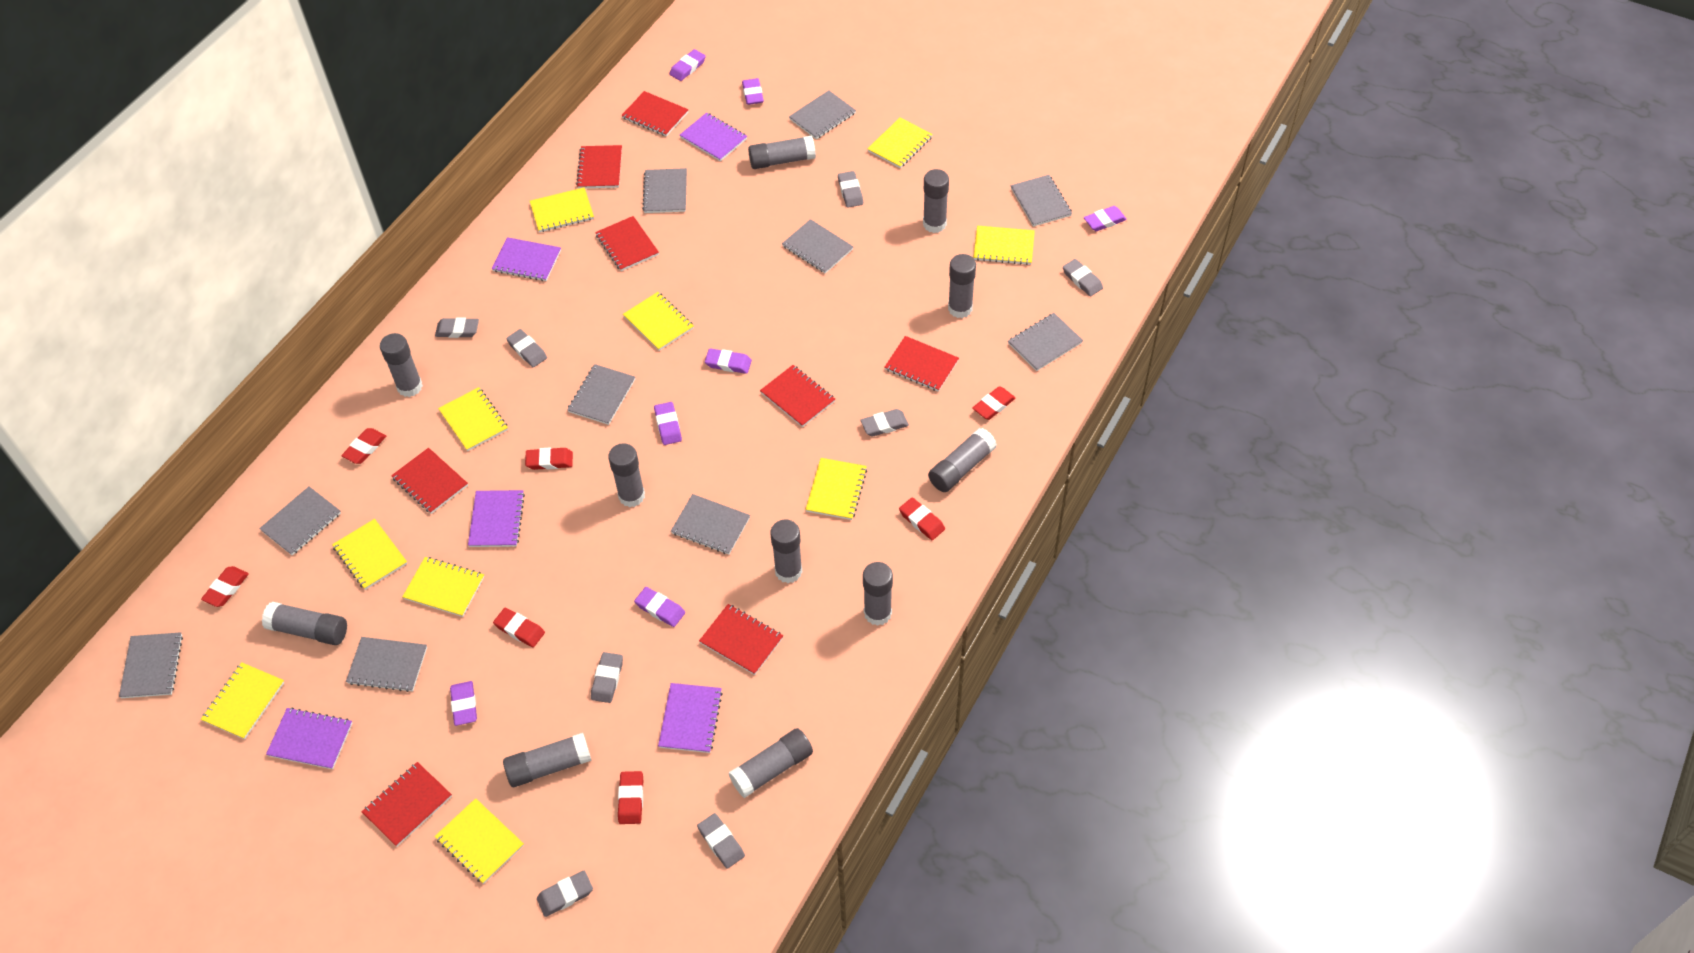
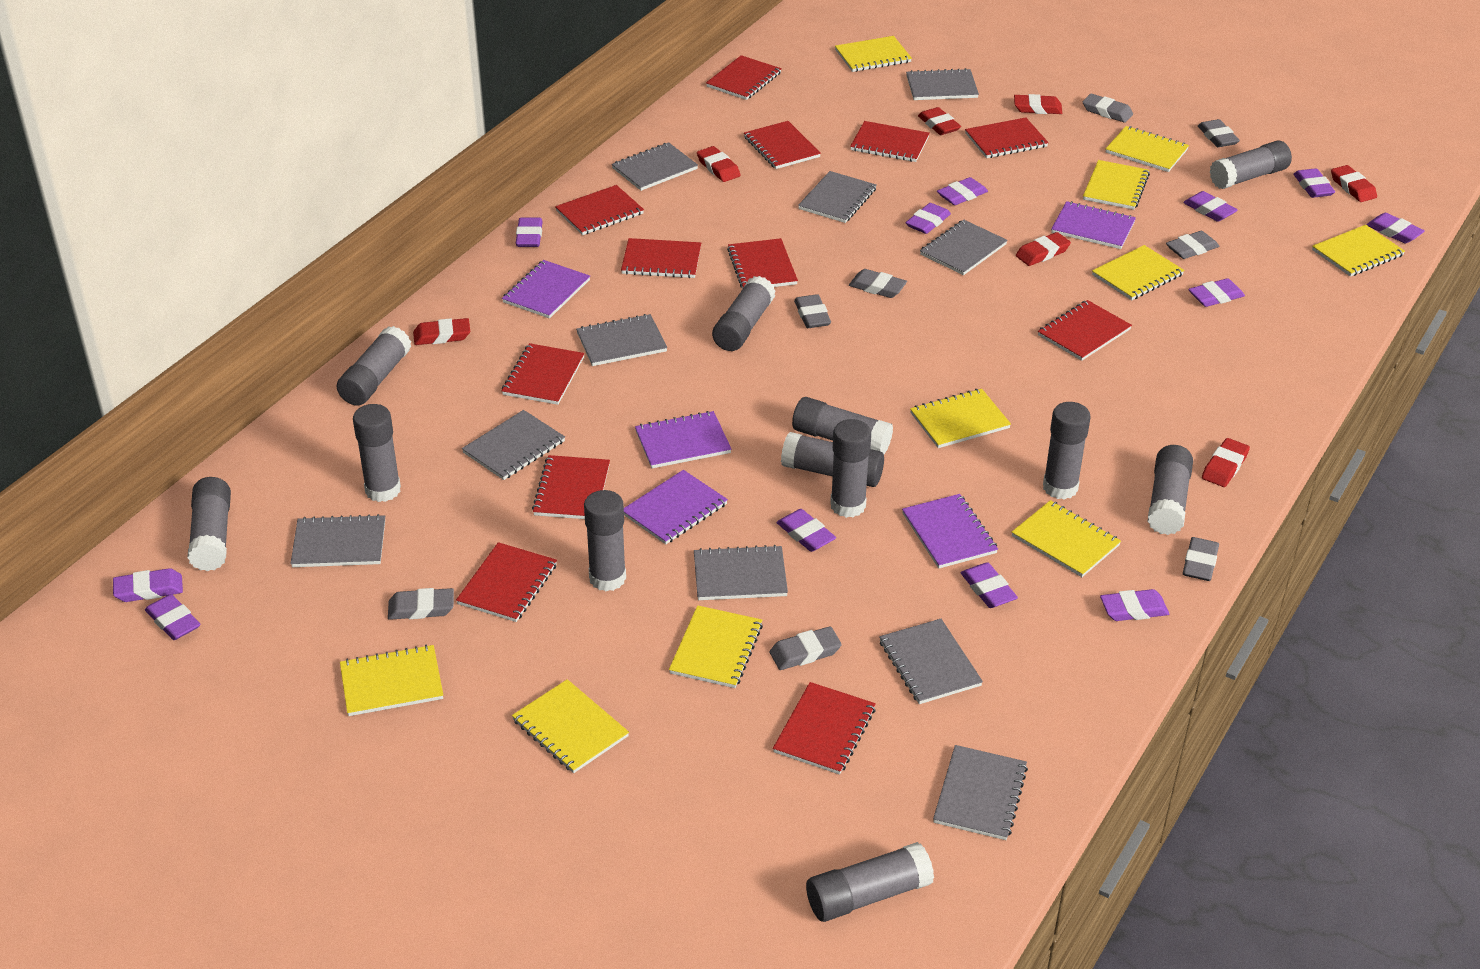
grey glue stick: 11 -> 12
purple eraser: 7 -> 12
red notebook: 8 -> 12

